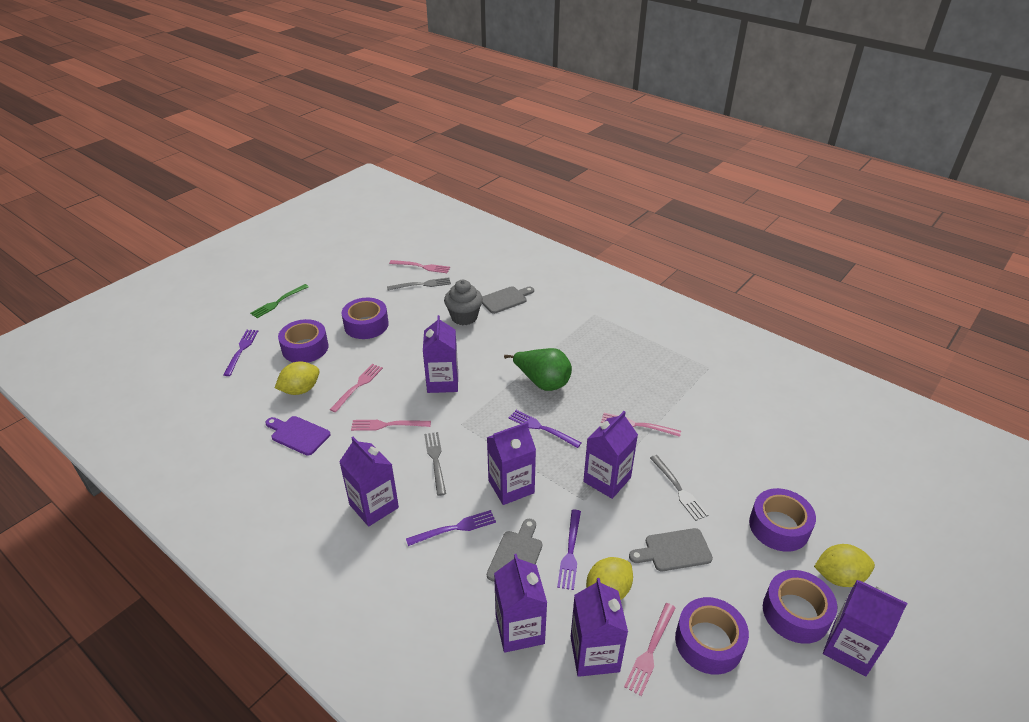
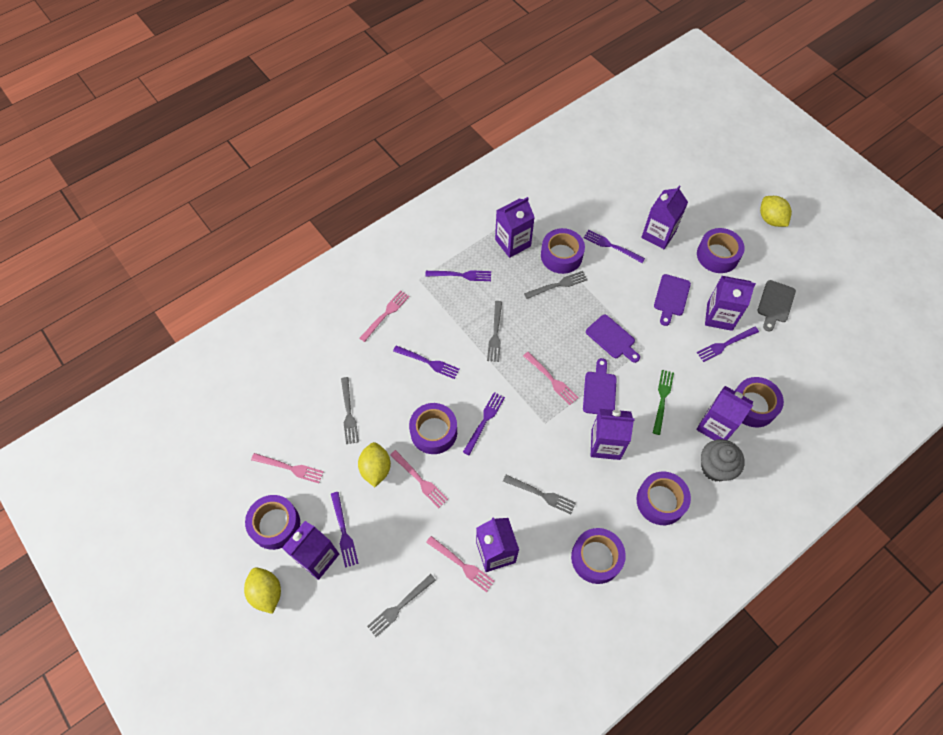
green pear: 1 -> 0
grey cutting board: 3 -> 1
grey fork: 3 -> 5
purple cutting board: 1 -> 3
purple fork: 4 -> 6
purple tape: 5 -> 7

